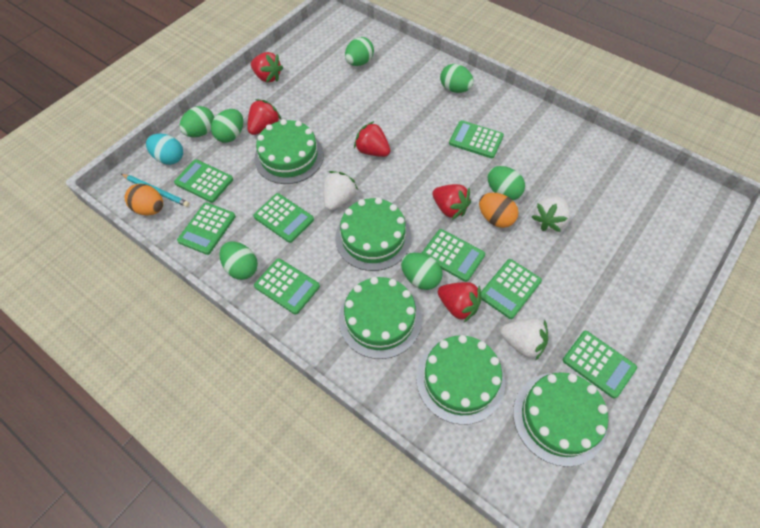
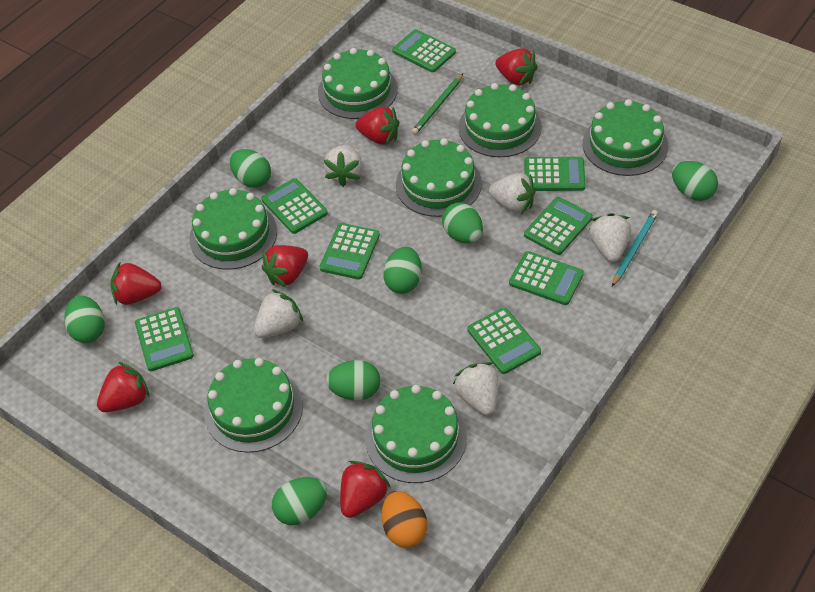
green cake: 5 -> 7
green pencil: 0 -> 1
orange egg: 2 -> 1
red strawberry: 5 -> 6
turquoise egg: 1 -> 0
white strawberry: 3 -> 5

